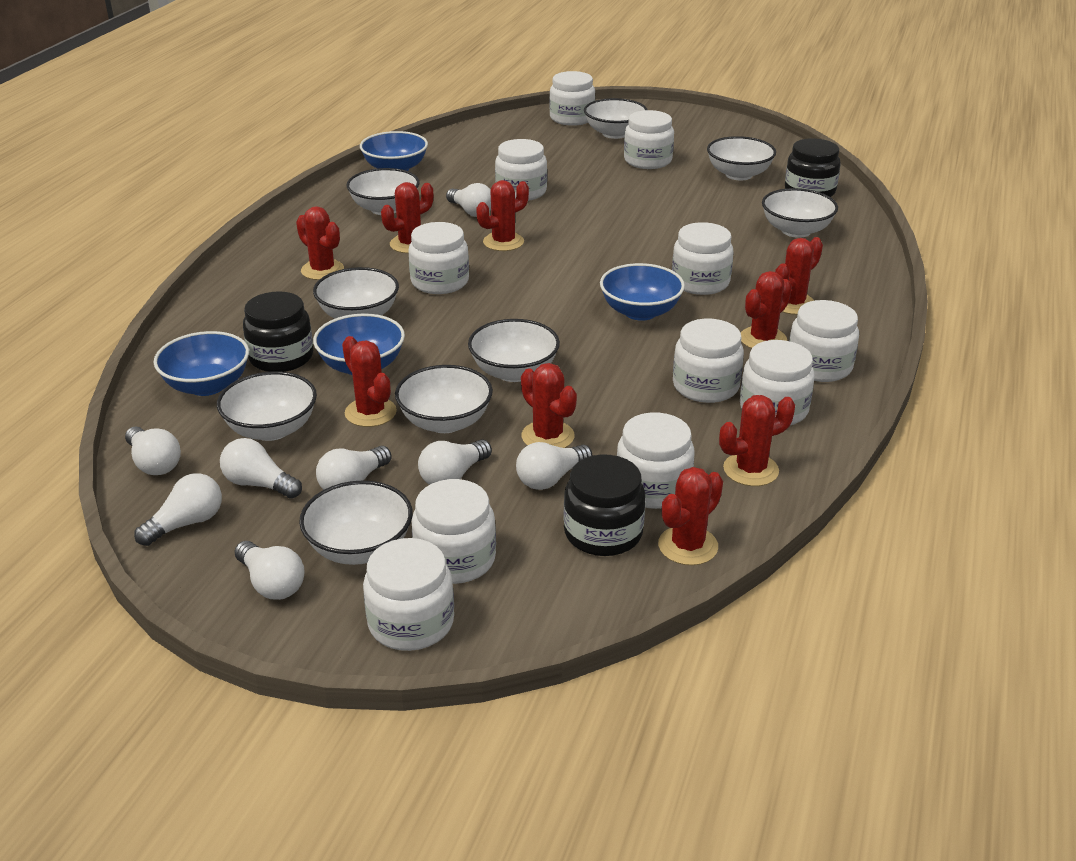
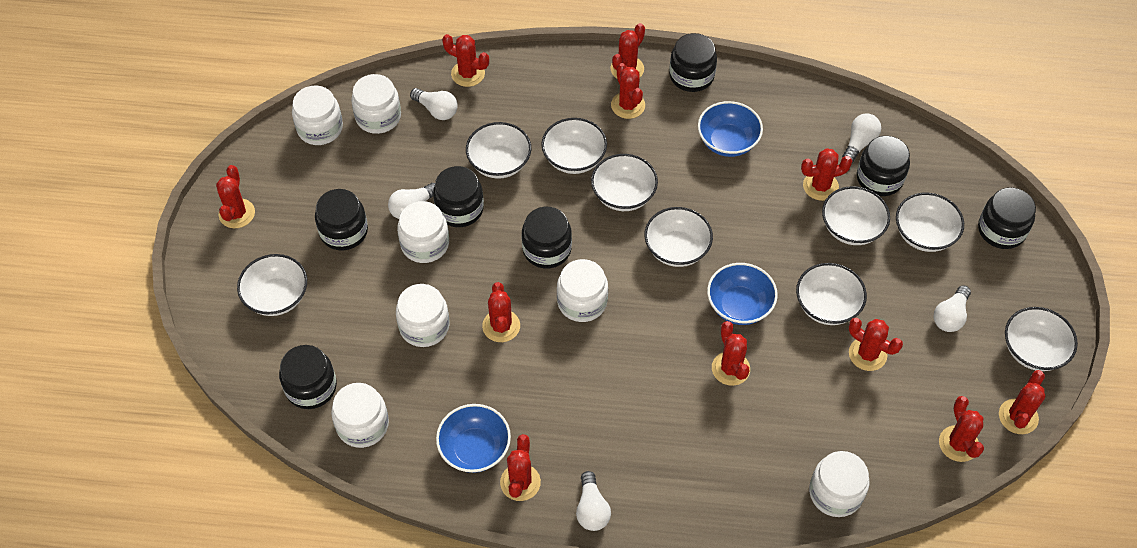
black jar: 3 -> 7
blue bowl: 4 -> 3
red cactus: 9 -> 11
white jar: 11 -> 7
white light bulb: 8 -> 5

